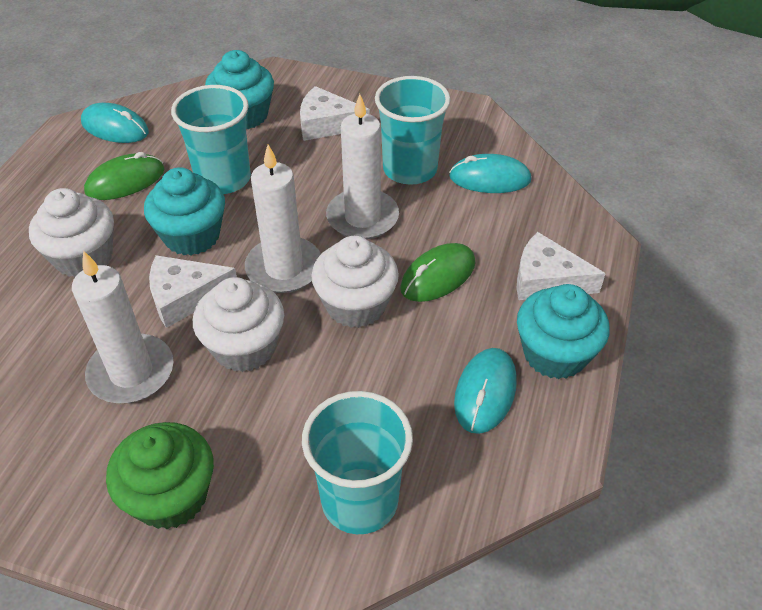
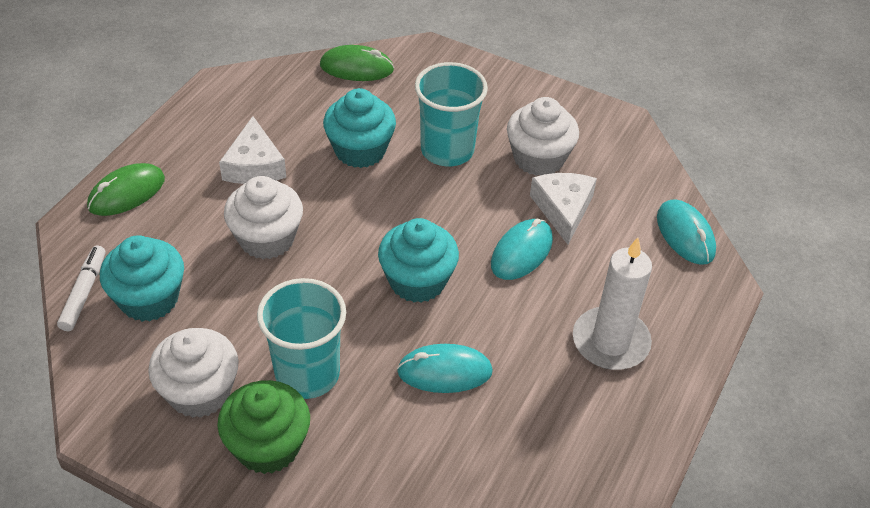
turquoise cup: 3 -> 2
white candle: 3 -> 1
white cheese: 3 -> 2
white marker: 0 -> 1

